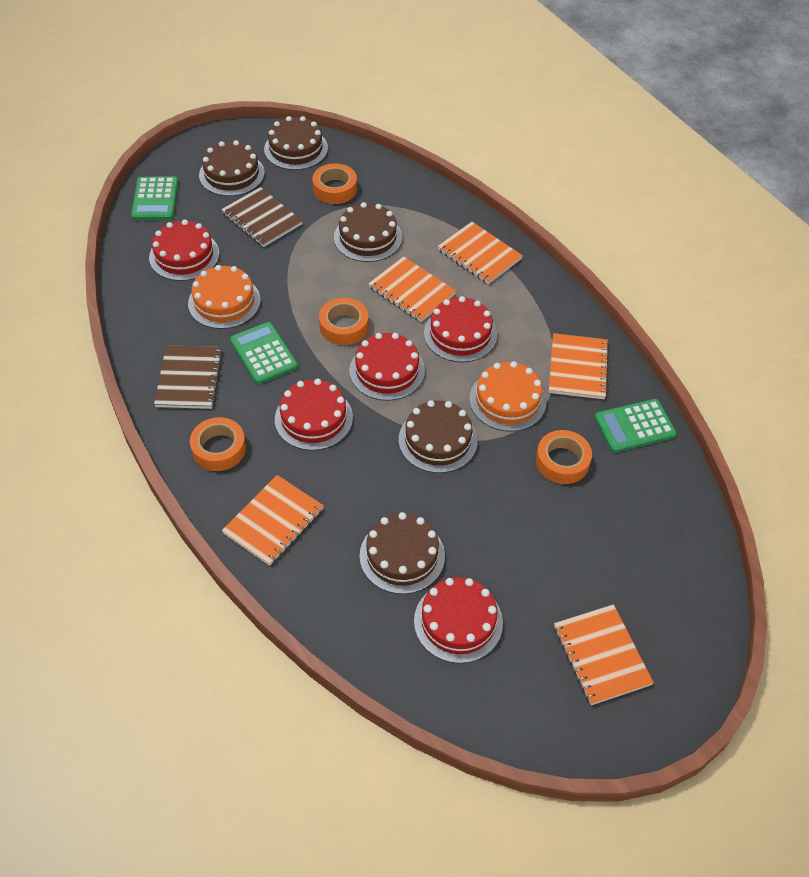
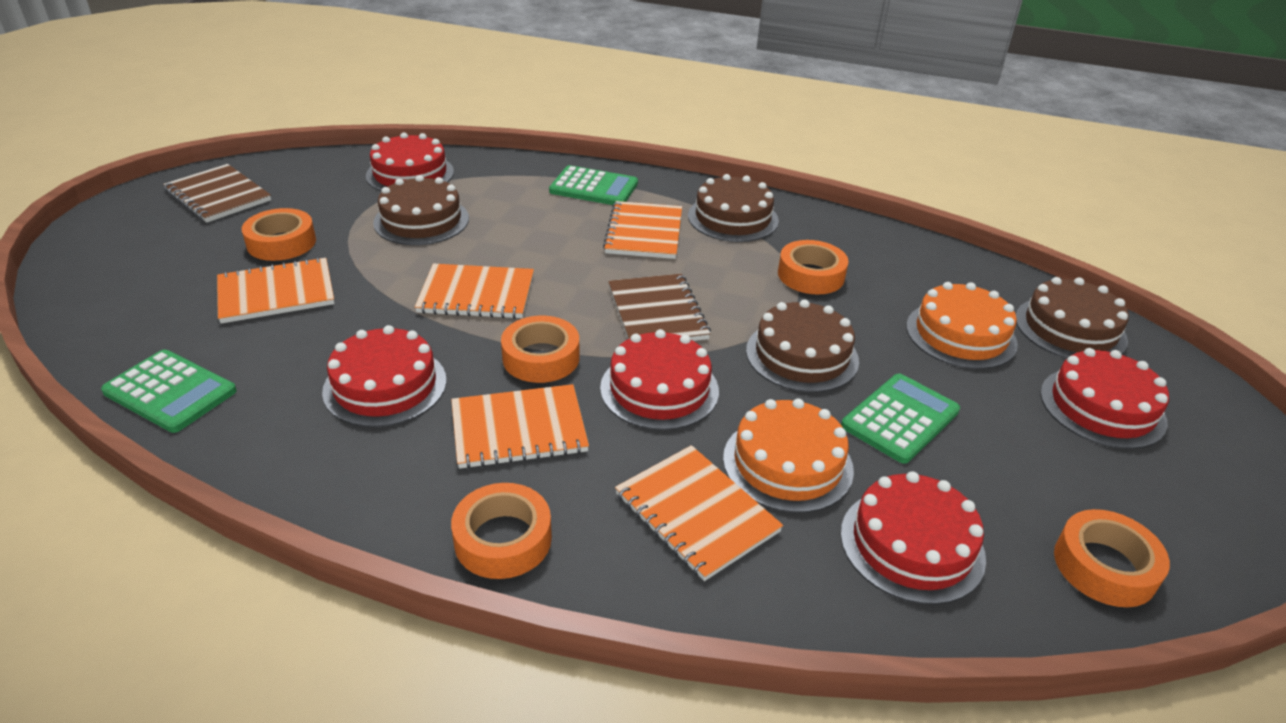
brown cake: 5 -> 4
orange tape: 4 -> 5

